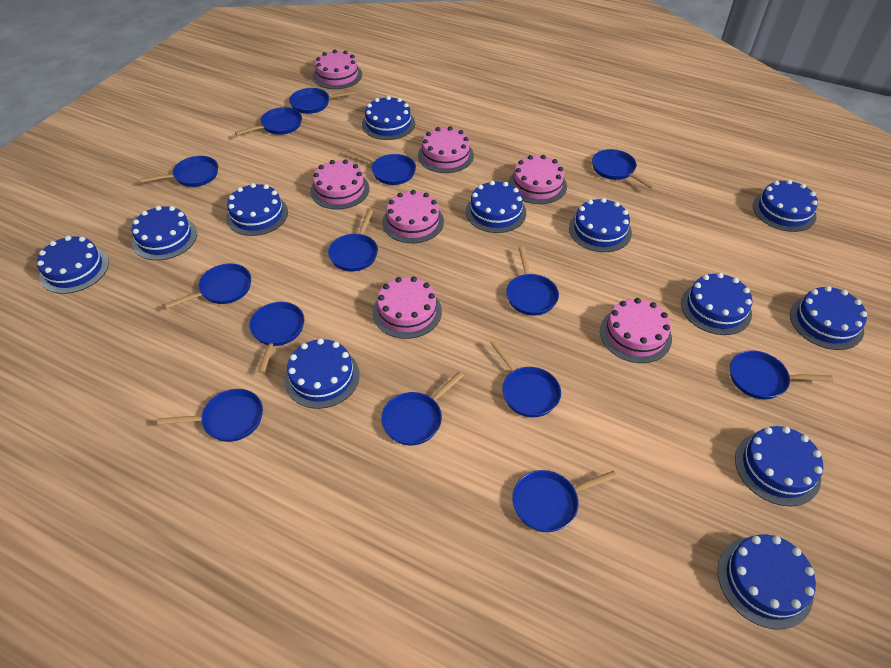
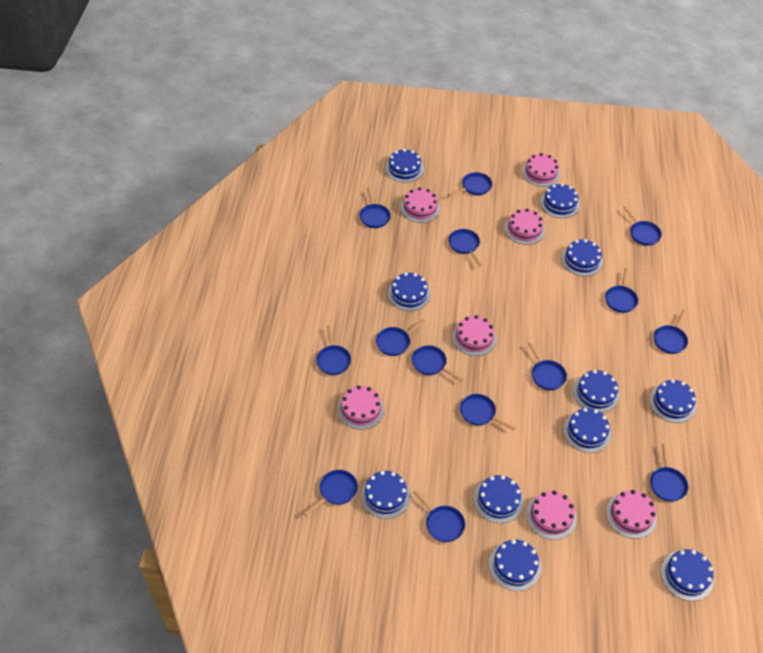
blue cake: 12 -> 11

